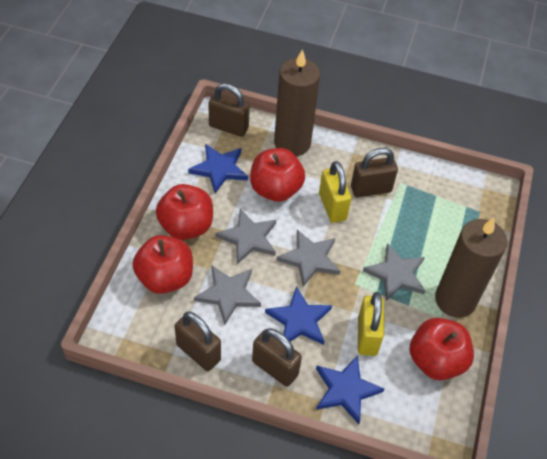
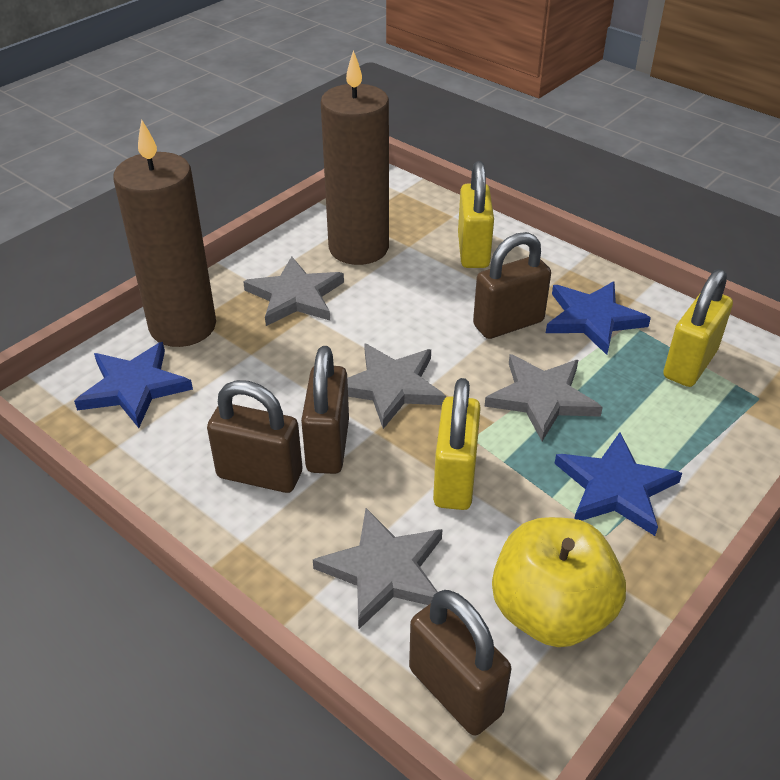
red apple: 4 -> 0
yellow apple: 0 -> 1
yellow padlock: 2 -> 3

